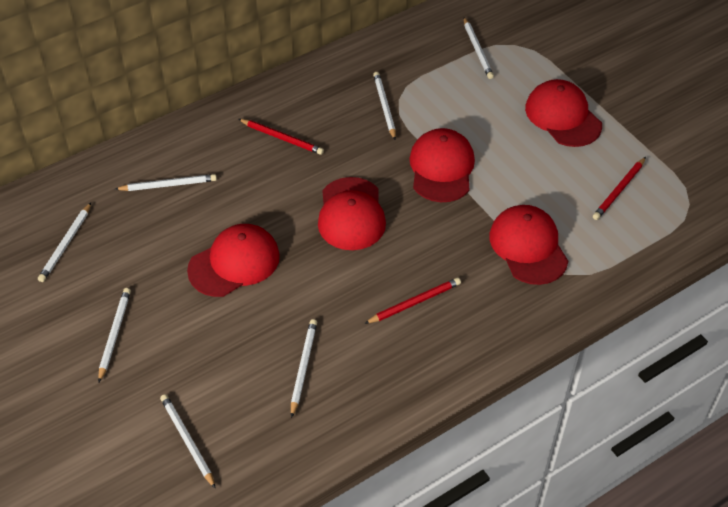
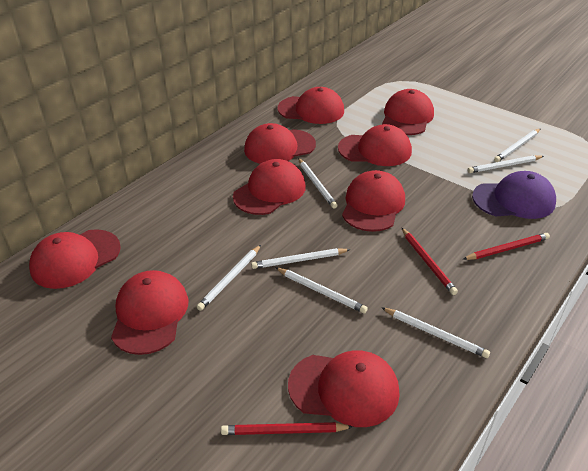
purple cap: 0 -> 1
red cap: 5 -> 9

